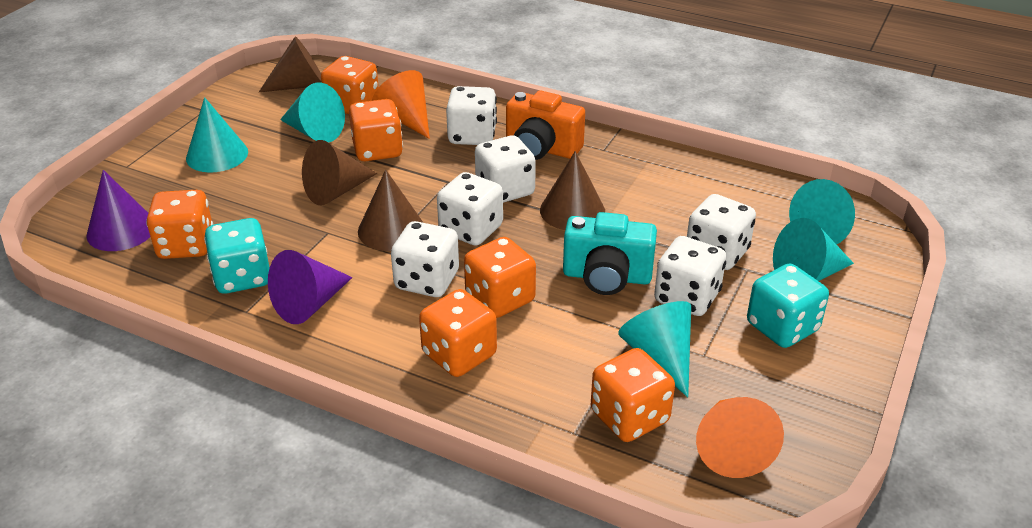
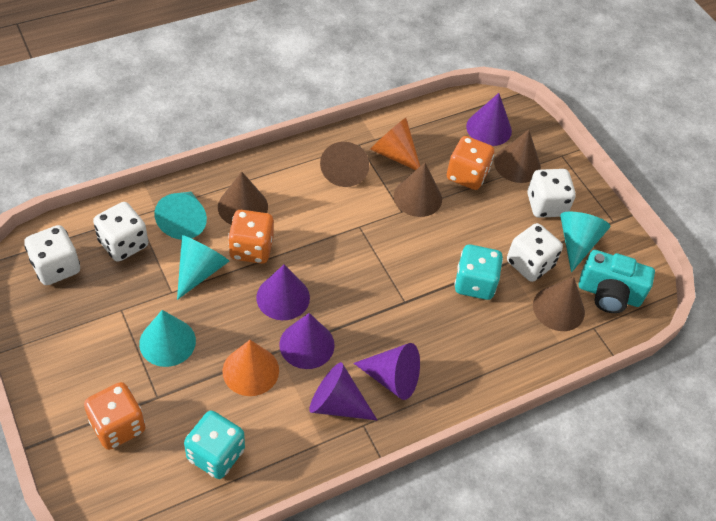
brown cone: 4 -> 5
orange camera: 1 -> 0
orange dice: 6 -> 3
purple cone: 2 -> 5
turquoise cone: 5 -> 4
white dice: 6 -> 4

